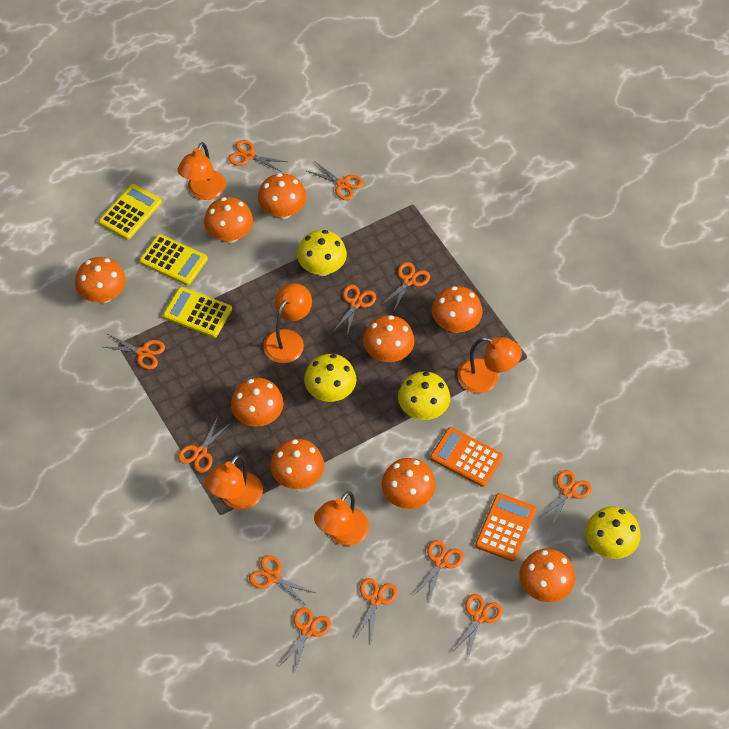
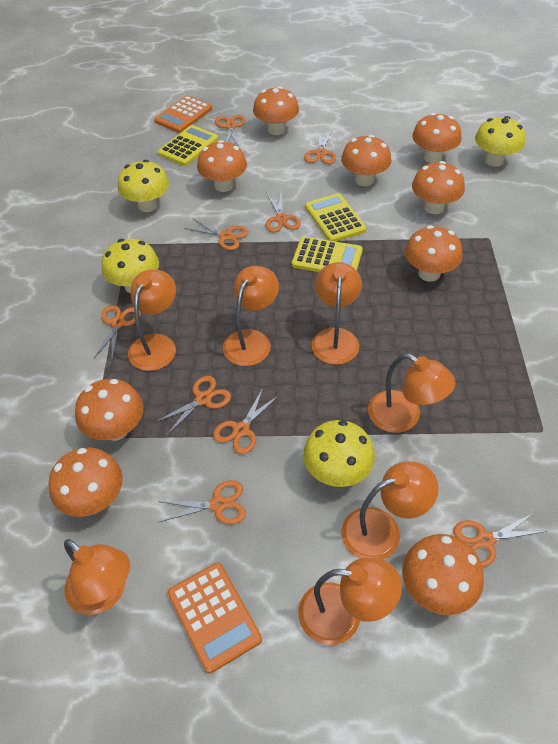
orange lamp: 5 -> 7
orange scissors: 12 -> 9

